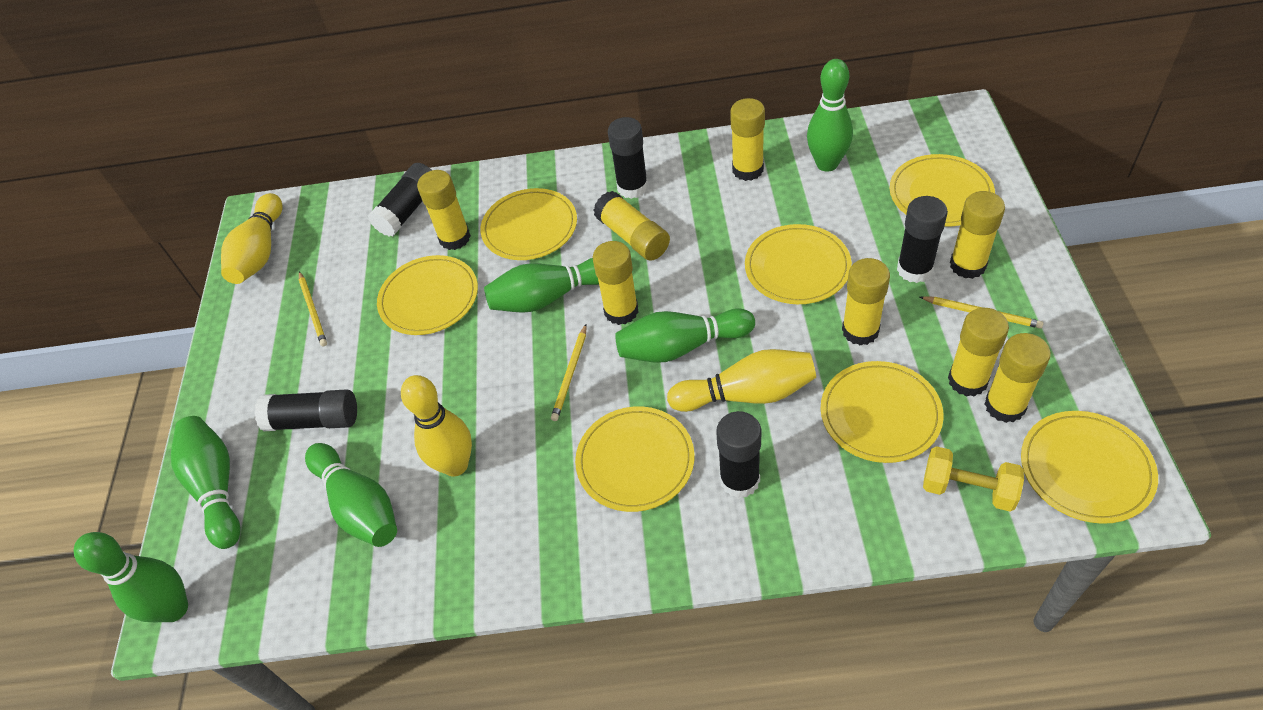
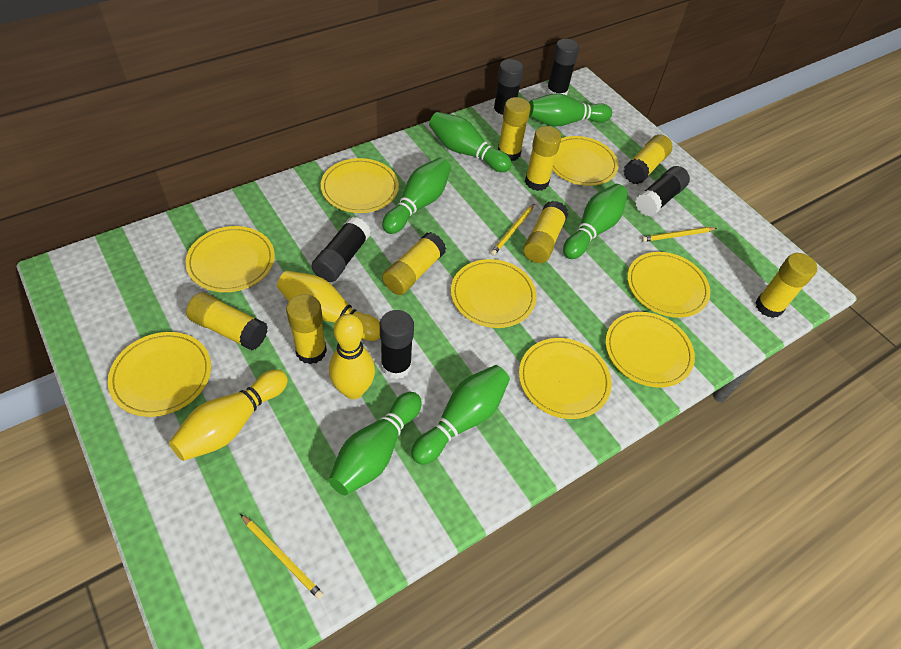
yellow dumbbell: 1 -> 0
yellow plate: 7 -> 8

